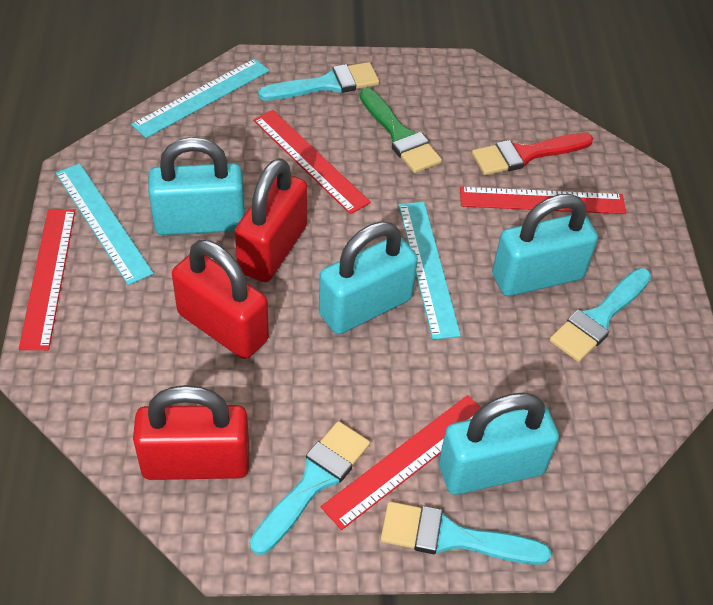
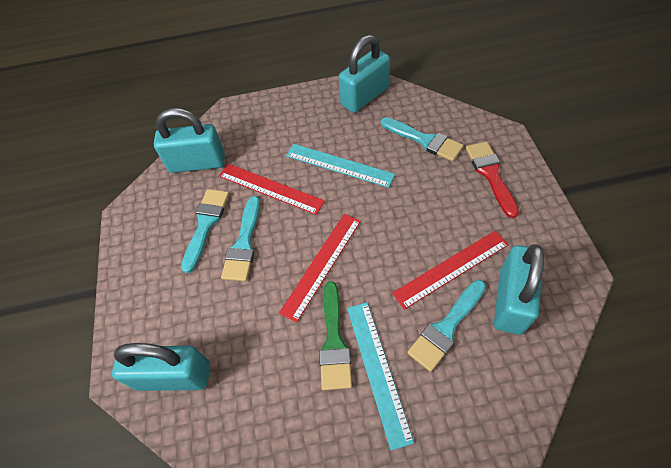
red padlock: 3 -> 0
red ruler: 4 -> 3
turquoise ruler: 3 -> 2

